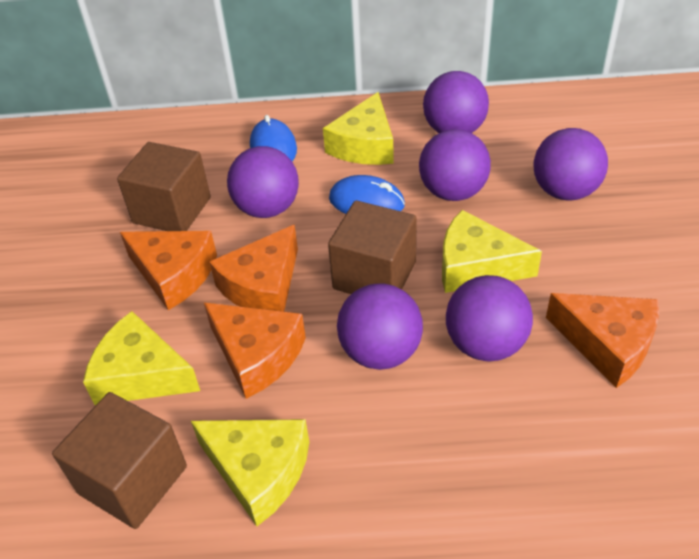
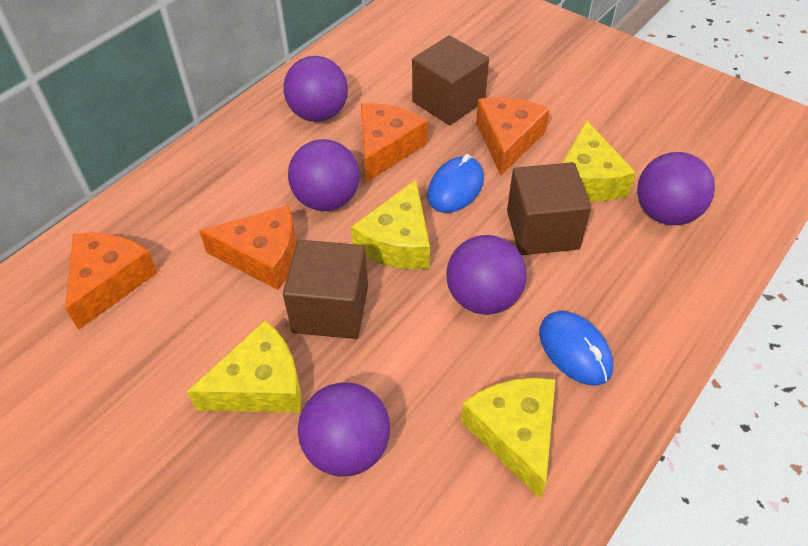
purple ball: 6 -> 5

